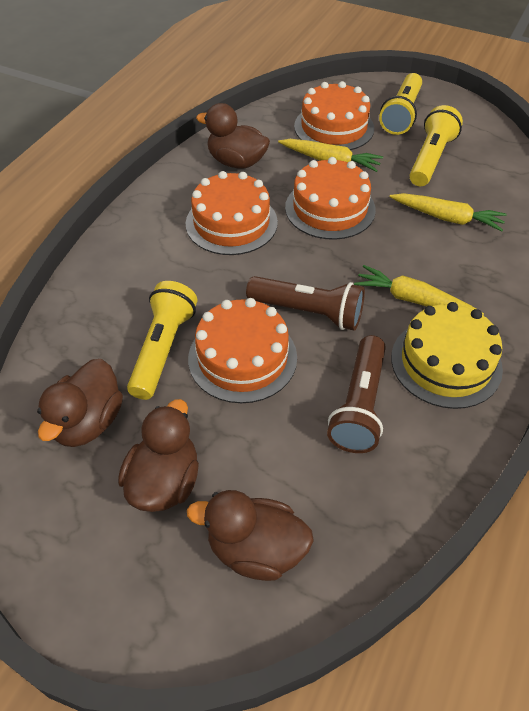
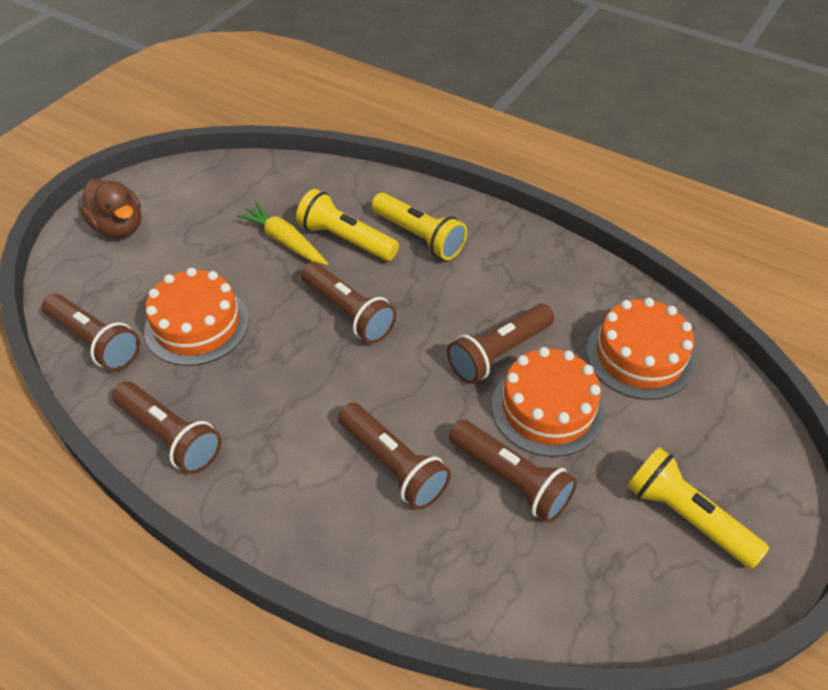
brown duck: 4 -> 1
brown flashlight: 2 -> 6
orange cake: 4 -> 3
yellow cake: 1 -> 0
yellow carrot: 3 -> 1

